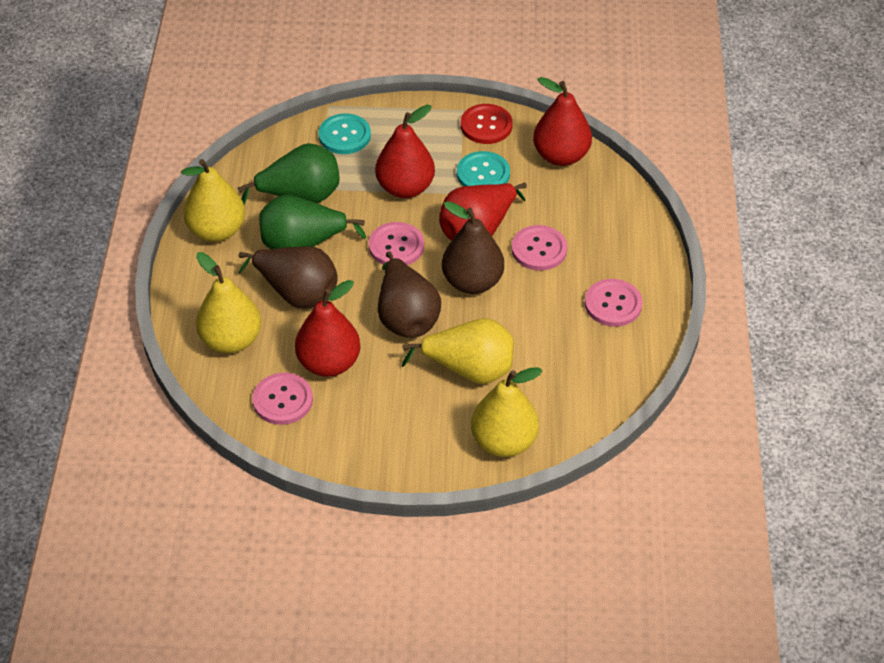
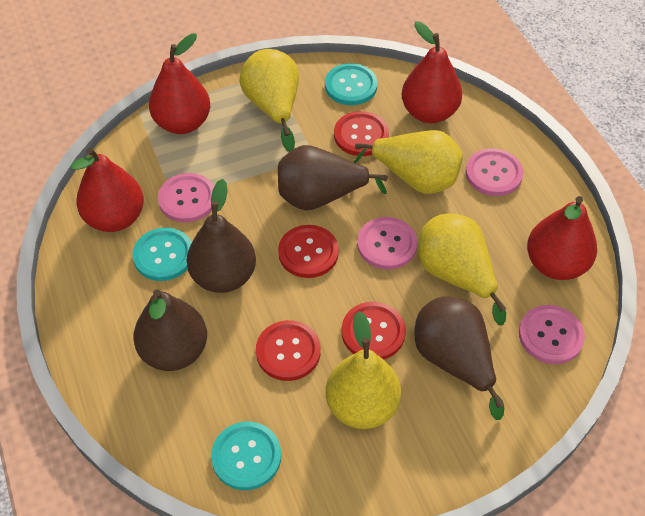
brown pear: 3 -> 4
green pear: 2 -> 0
red button: 1 -> 4
turquoise button: 2 -> 3

